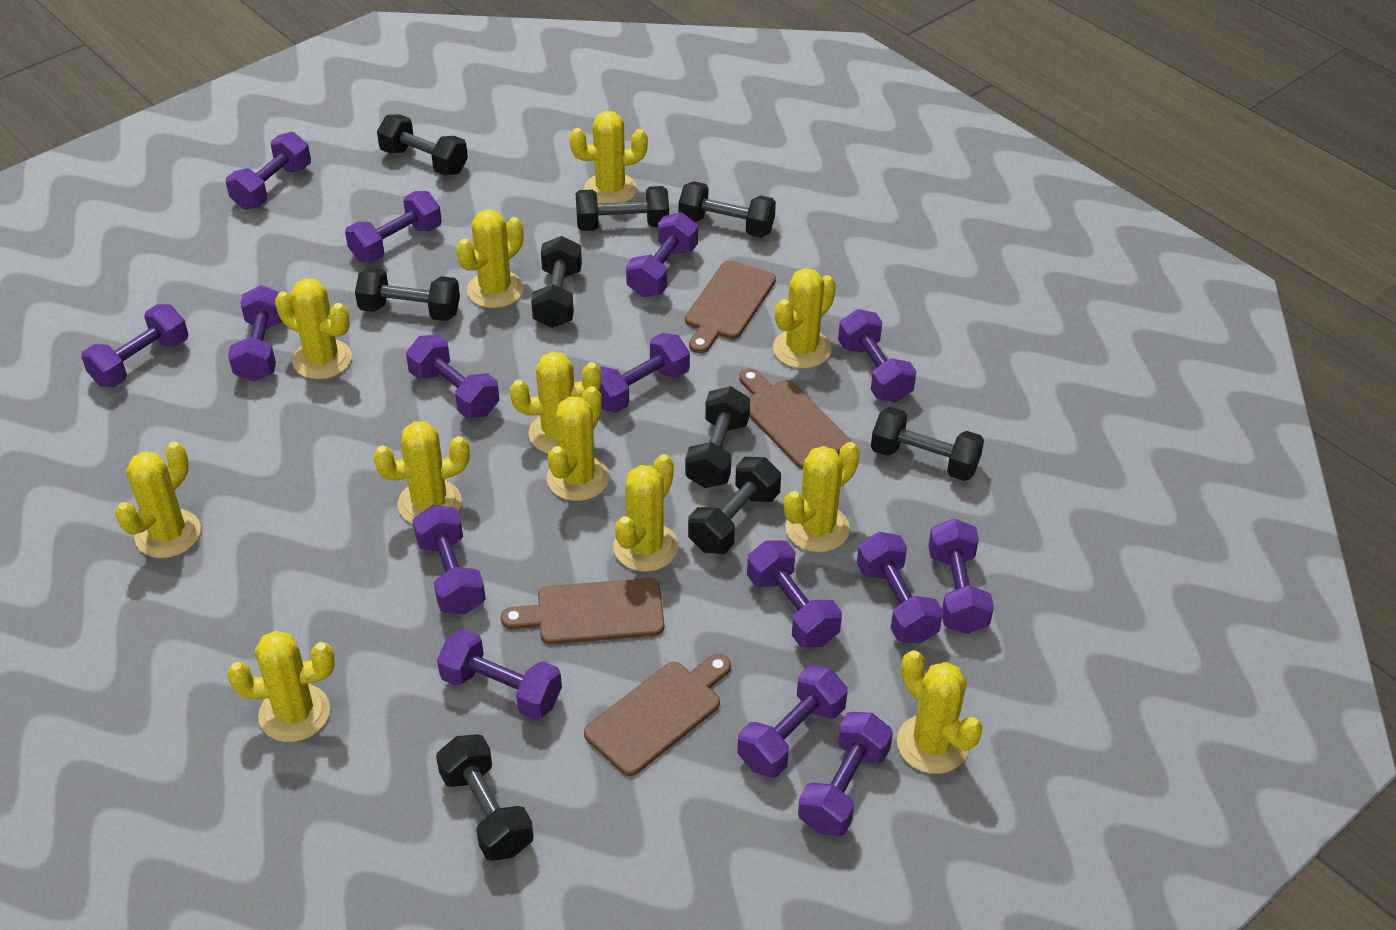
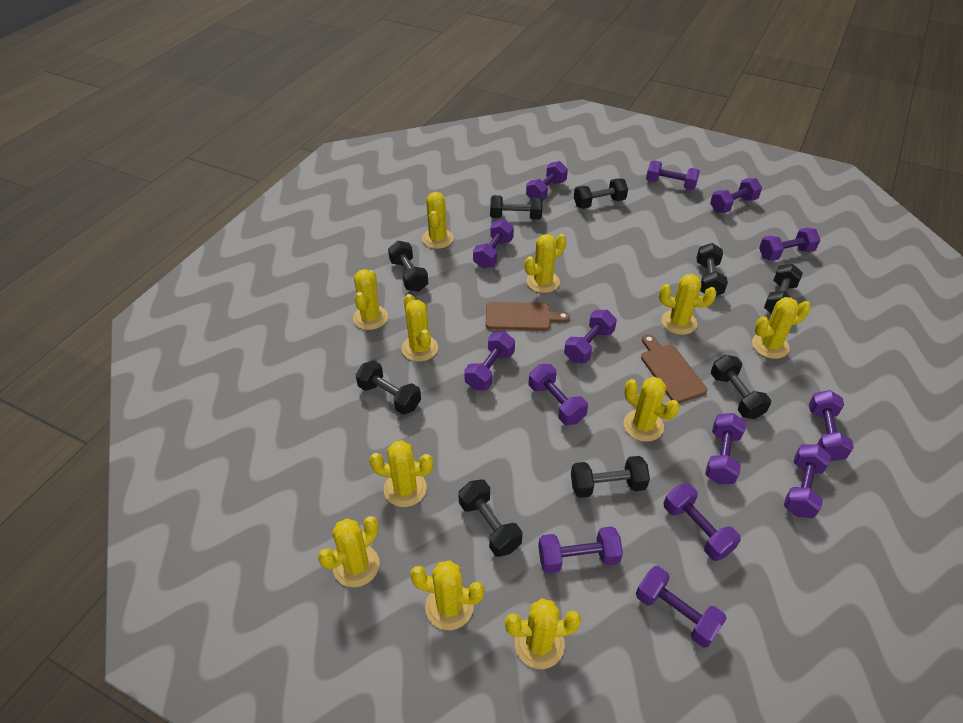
brown cutting board: 4 -> 2
purple dumbbell: 15 -> 14
yellow cactus: 12 -> 11

